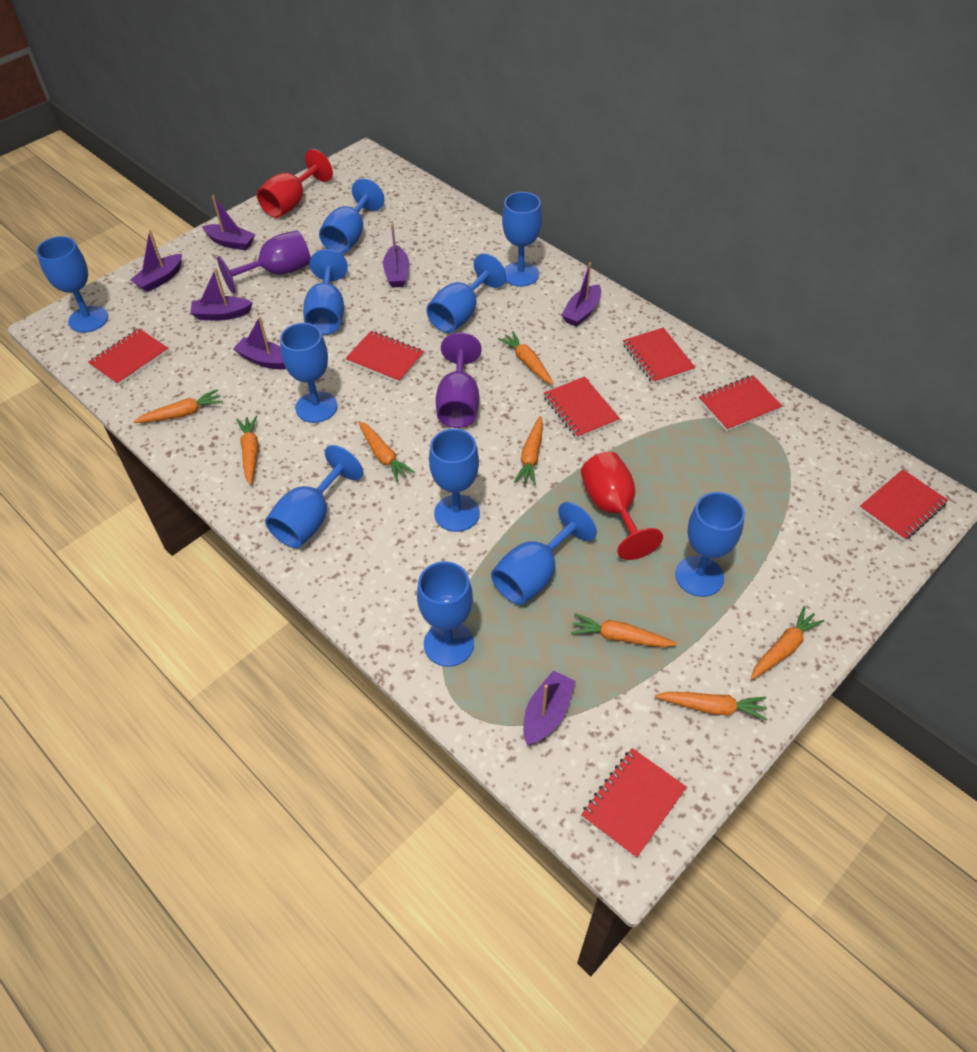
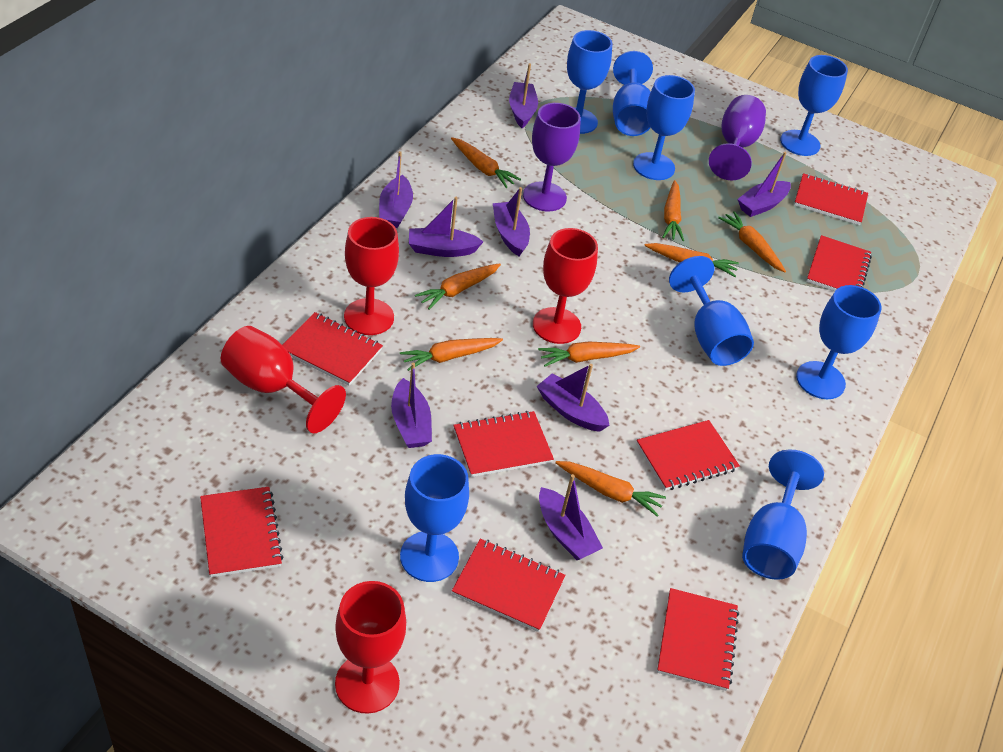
blue goblet: 11 -> 8
purple boat: 7 -> 8
red goblet: 2 -> 4
red notebook: 7 -> 8

